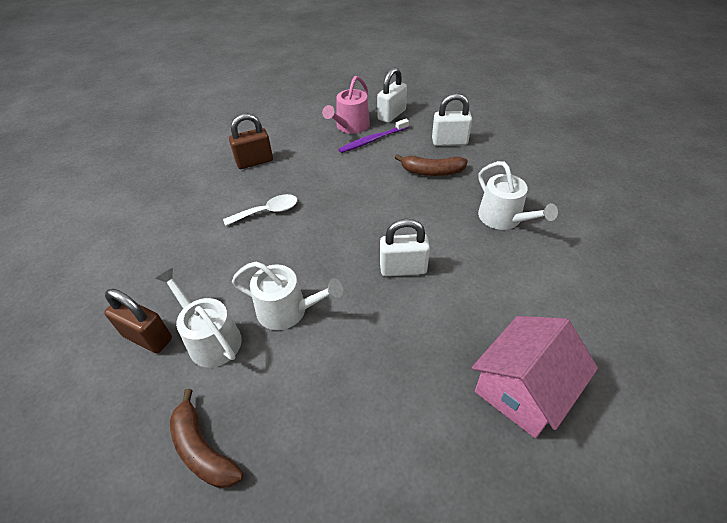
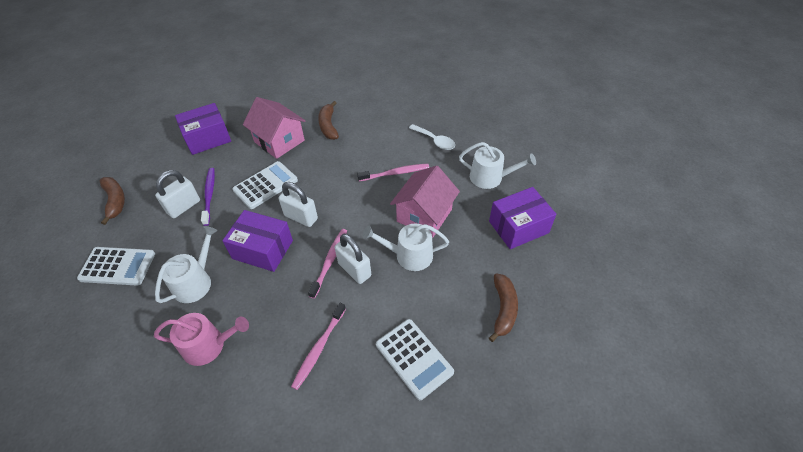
brown banana: 2 -> 3
brown padlock: 2 -> 0
pink house: 1 -> 2
pink toothbrush: 0 -> 3
purple box: 0 -> 3
white calculator: 0 -> 3

